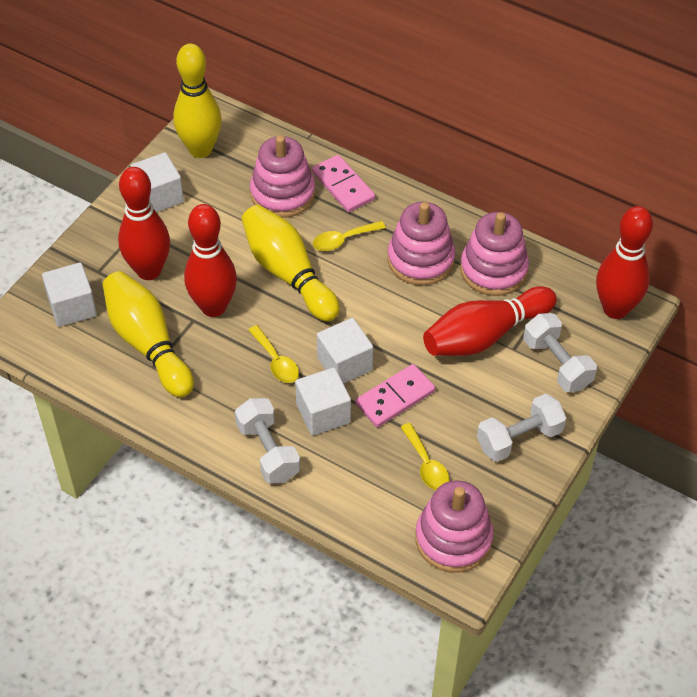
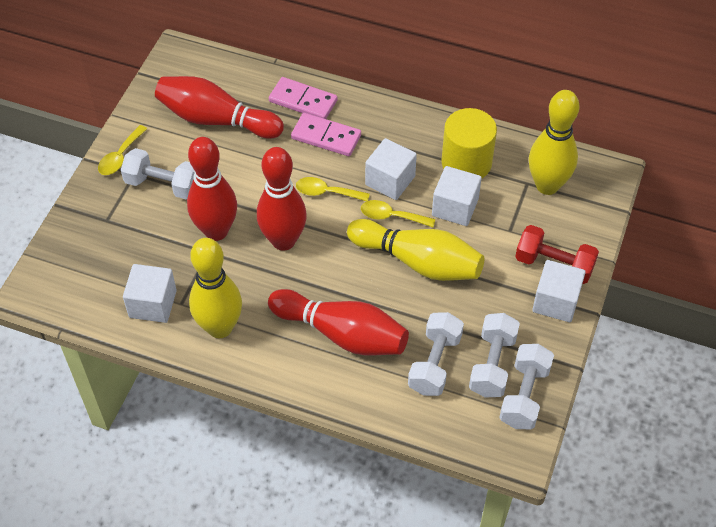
pink stacking toy: 4 -> 0
red dumbbell: 0 -> 1
white dumbbell: 3 -> 4
yellow cylinder: 0 -> 1

